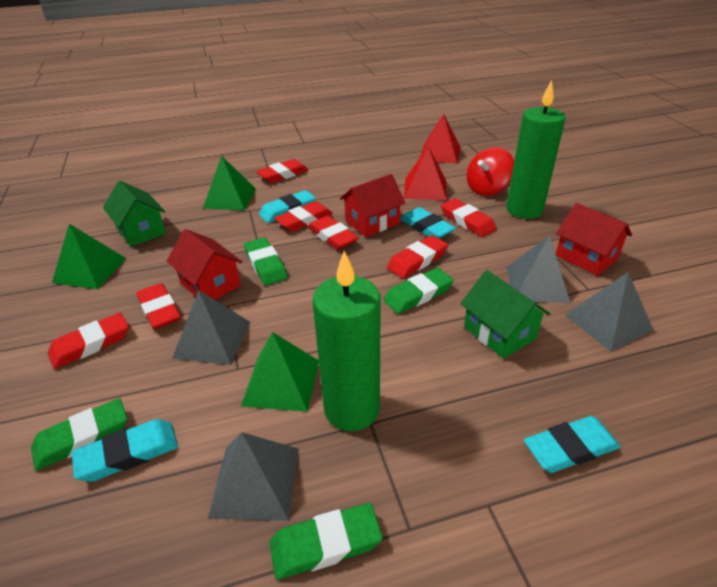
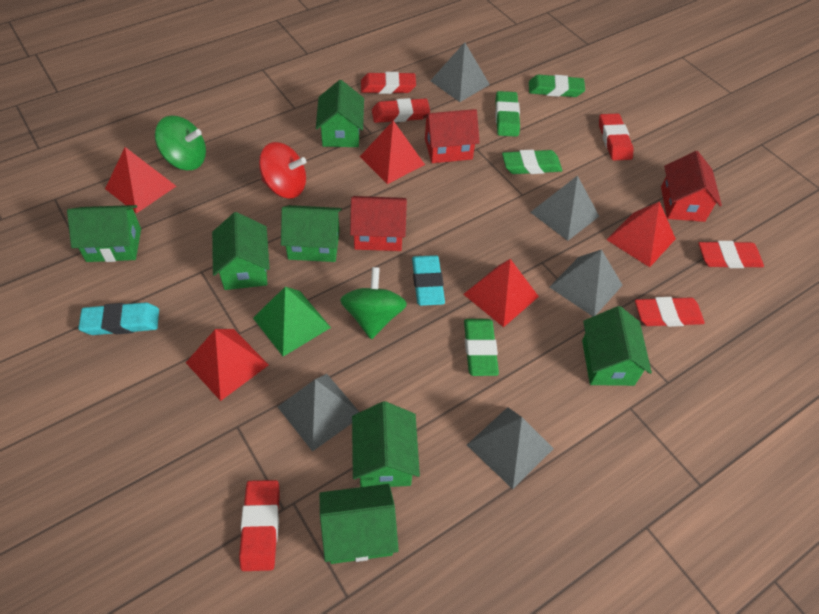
green candle: 2 -> 0
green house: 2 -> 7
green pyramid: 3 -> 1
green spinning top: 0 -> 2
grey pyramid: 4 -> 5
red eraser: 7 -> 6
red pyramid: 2 -> 5
turquoise eraser: 4 -> 2

